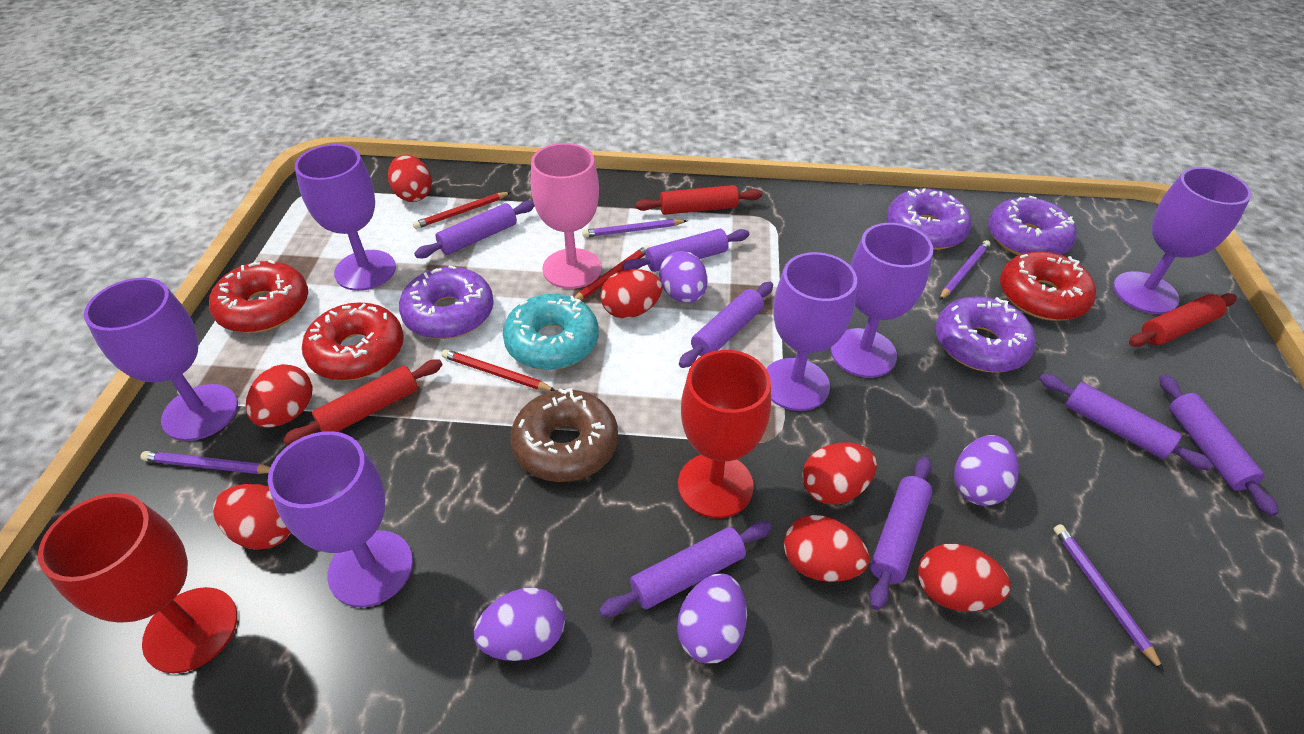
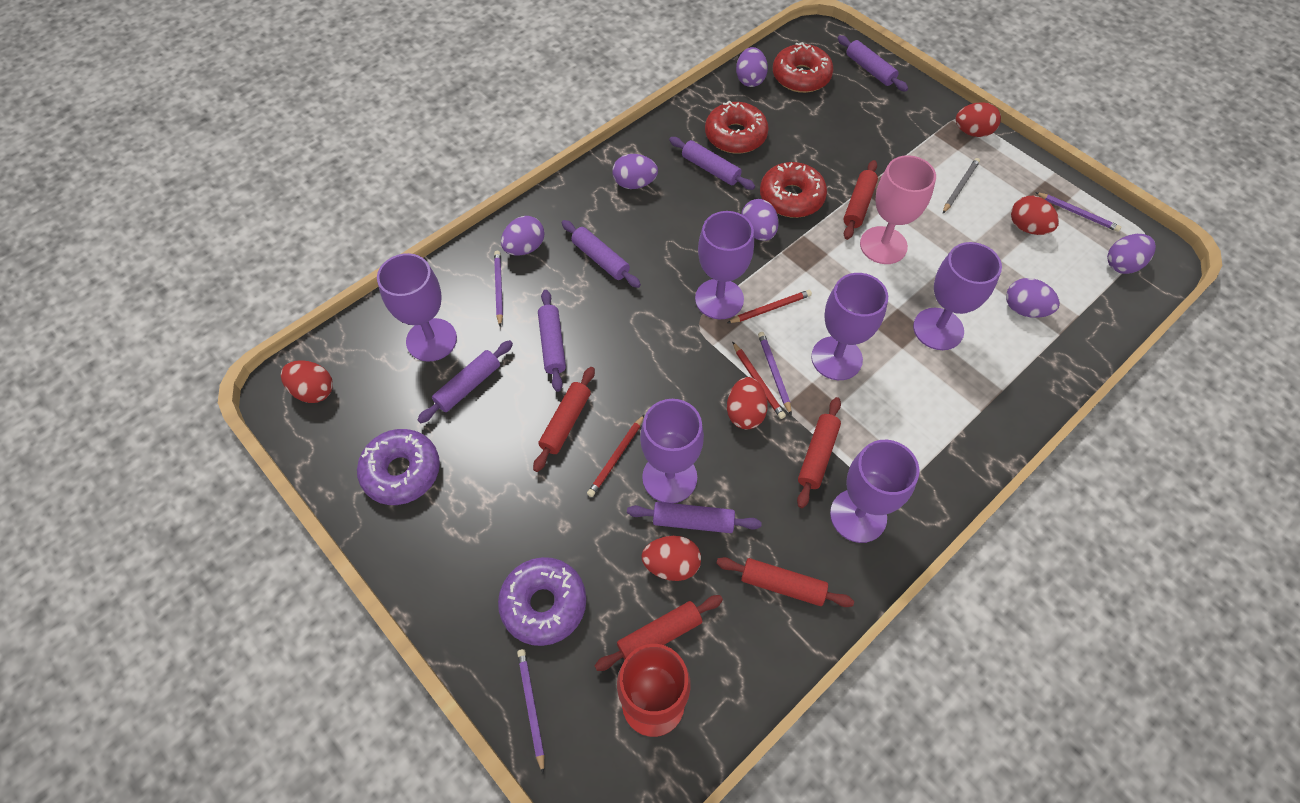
brown donut: 1 -> 0
grey pencil: 0 -> 1
purple donut: 4 -> 2
purple egg: 4 -> 6
purple rolling pin: 7 -> 6
red egg: 7 -> 5
red goblet: 2 -> 1
red rolling pin: 3 -> 5
turquoise donut: 1 -> 0

